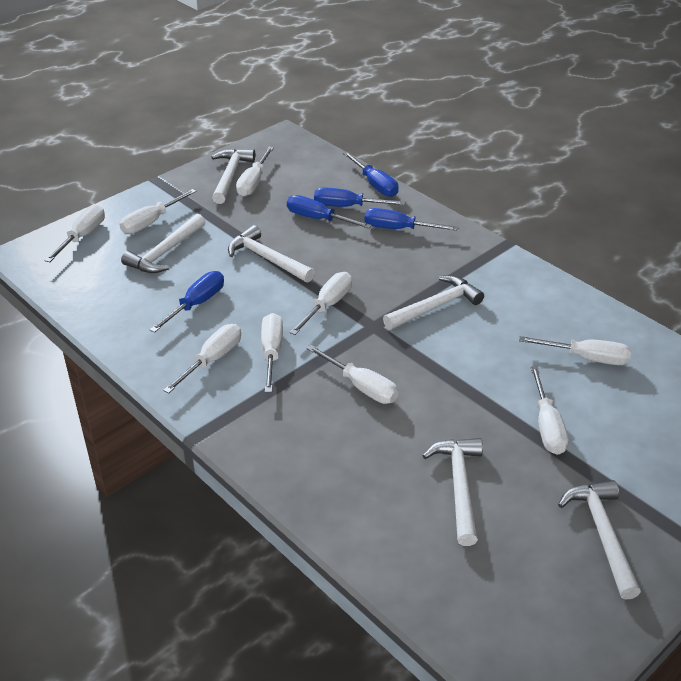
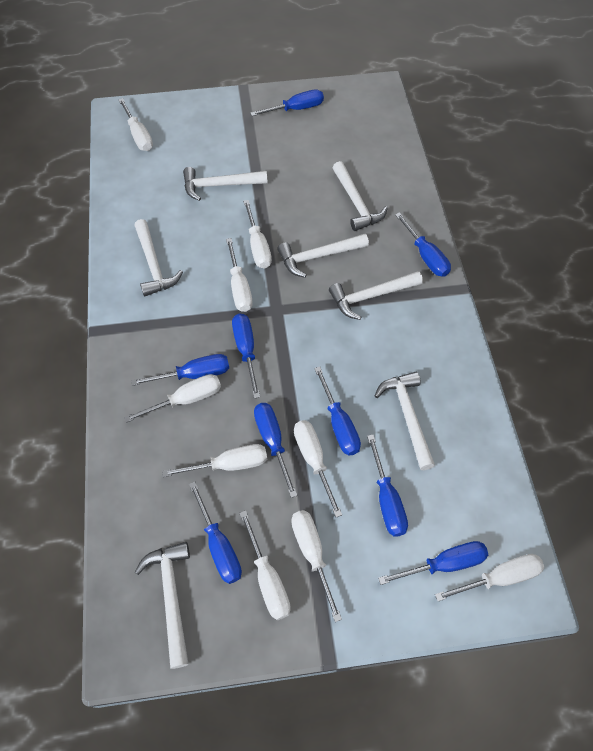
blue screwdriver: 5 -> 9
white hammer: 6 -> 7

